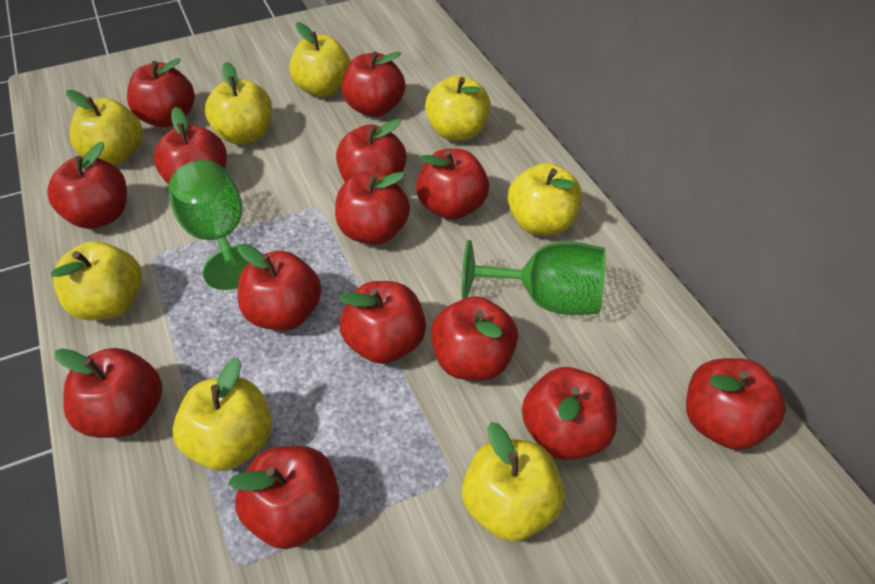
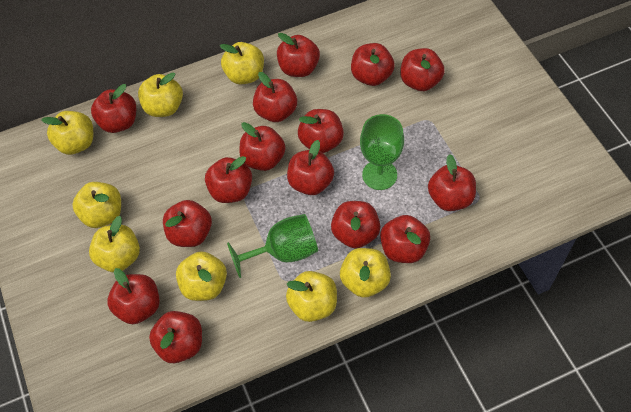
red apple: 14 -> 15

